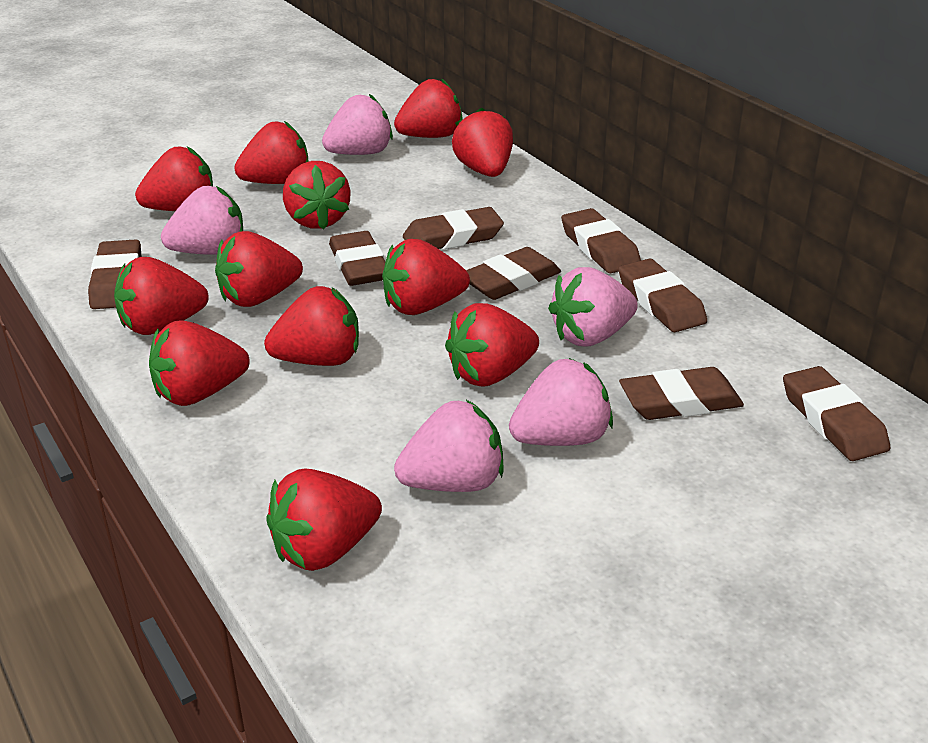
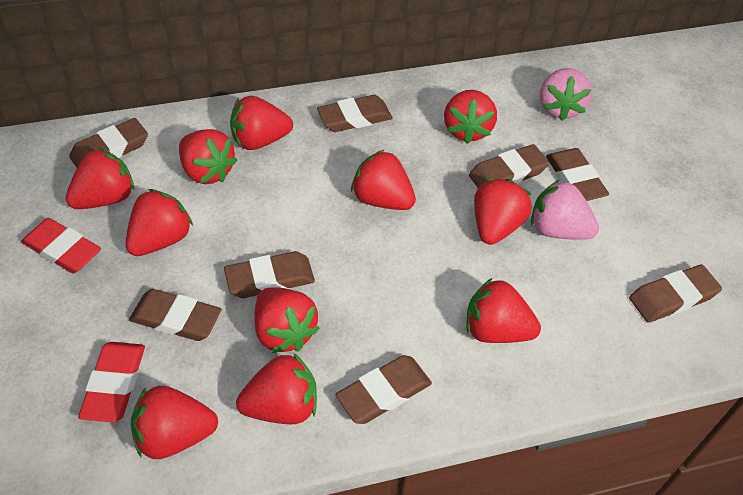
pink strawberry: 5 -> 2
red eraser: 0 -> 2
red strawberry: 12 -> 11

